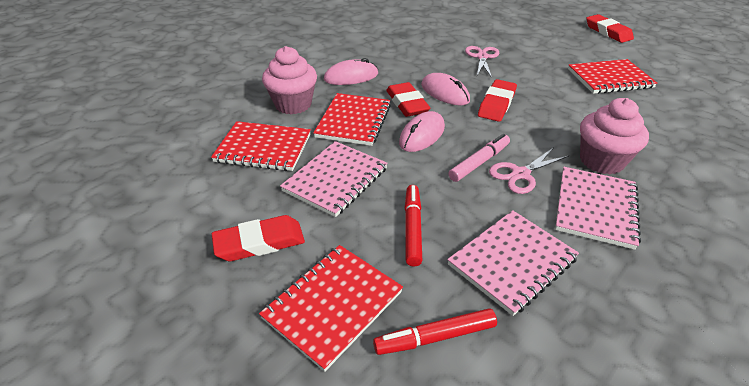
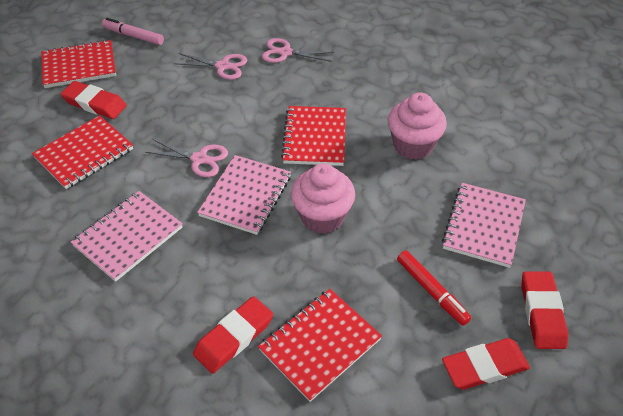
pink mouse: 3 -> 0
pink scissors: 2 -> 3
red marker: 2 -> 1

